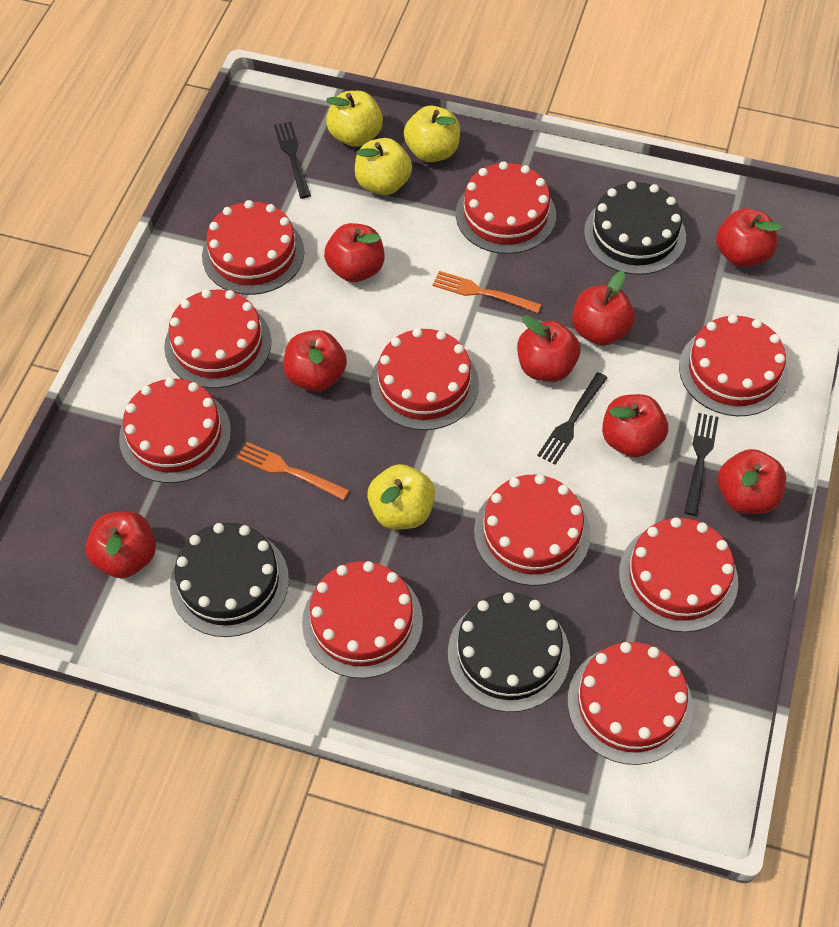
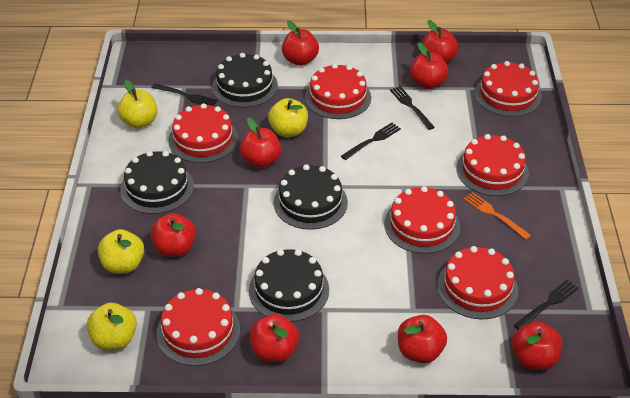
black cake: 3 -> 4
black fork: 3 -> 4
orange fork: 2 -> 1
red cake: 10 -> 7

